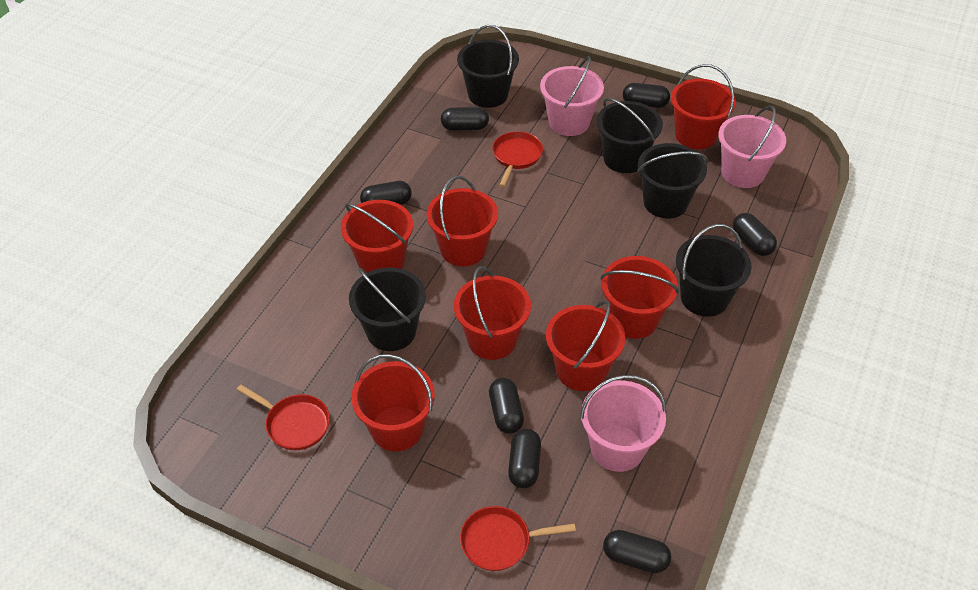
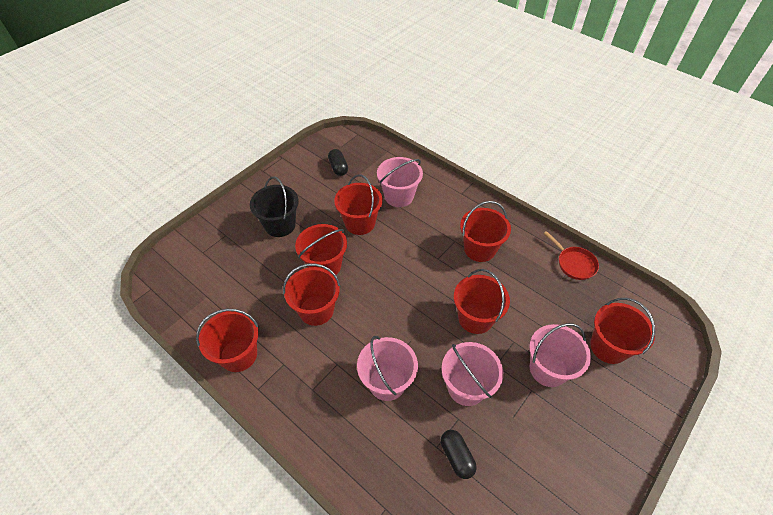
black bucket: 5 -> 1
black capsule: 7 -> 2
pink bucket: 3 -> 4
red pan: 3 -> 1

